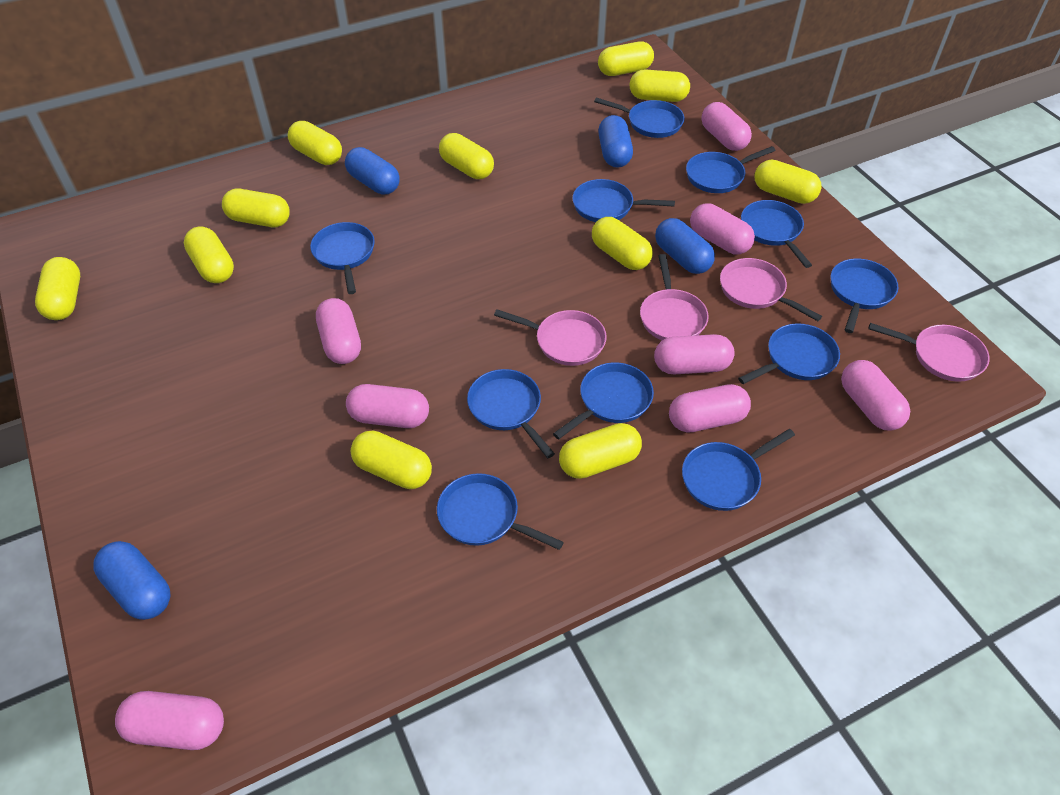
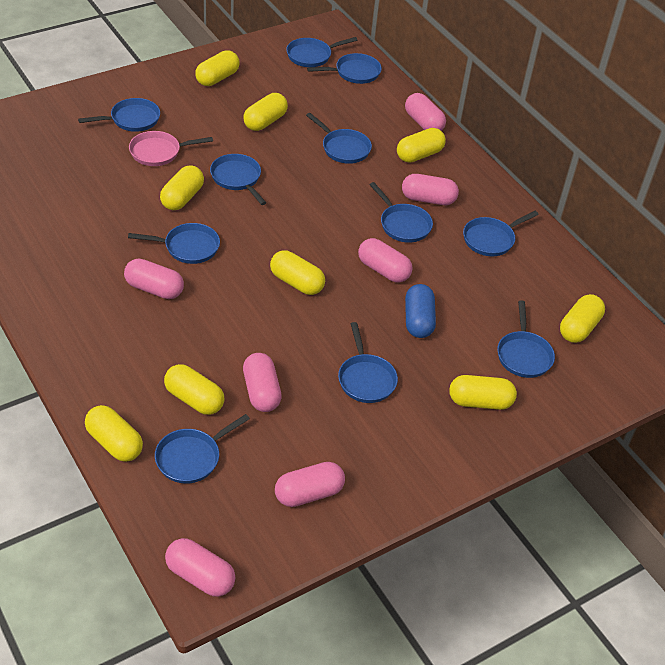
blue capsule: 4 -> 1
pink capsule: 8 -> 7
pink pan: 4 -> 1
yellow capsule: 11 -> 9

